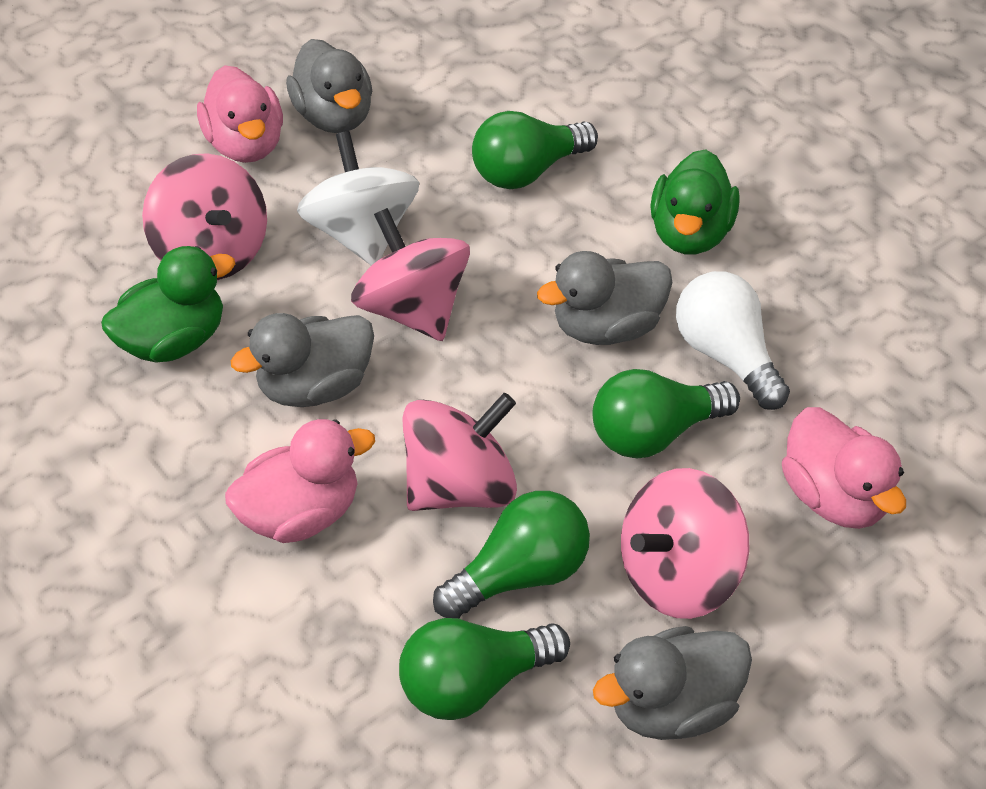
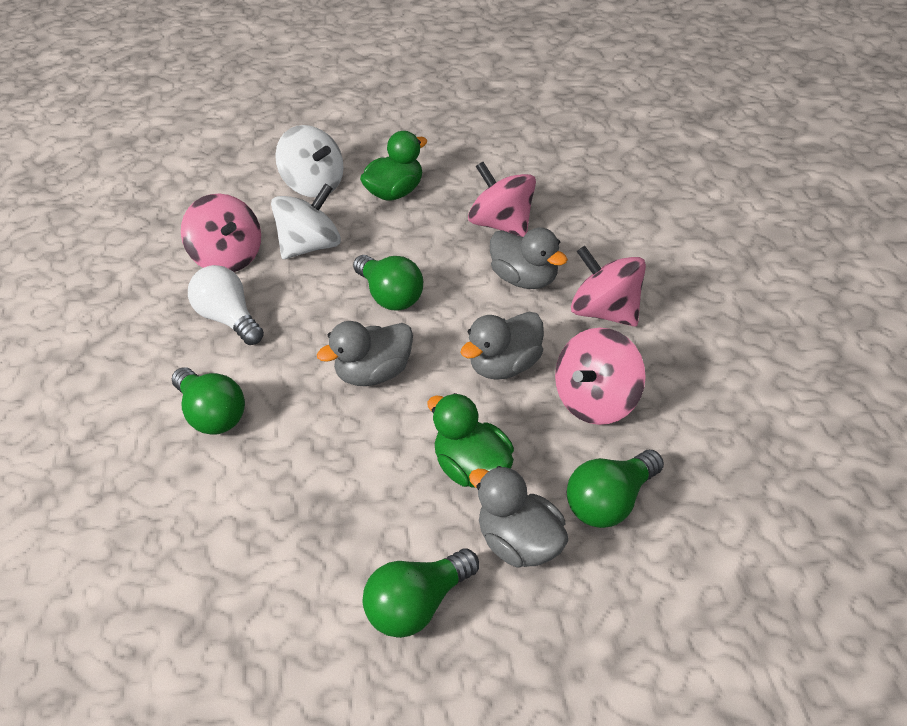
pink duck: 3 -> 0
white spinning top: 1 -> 2

